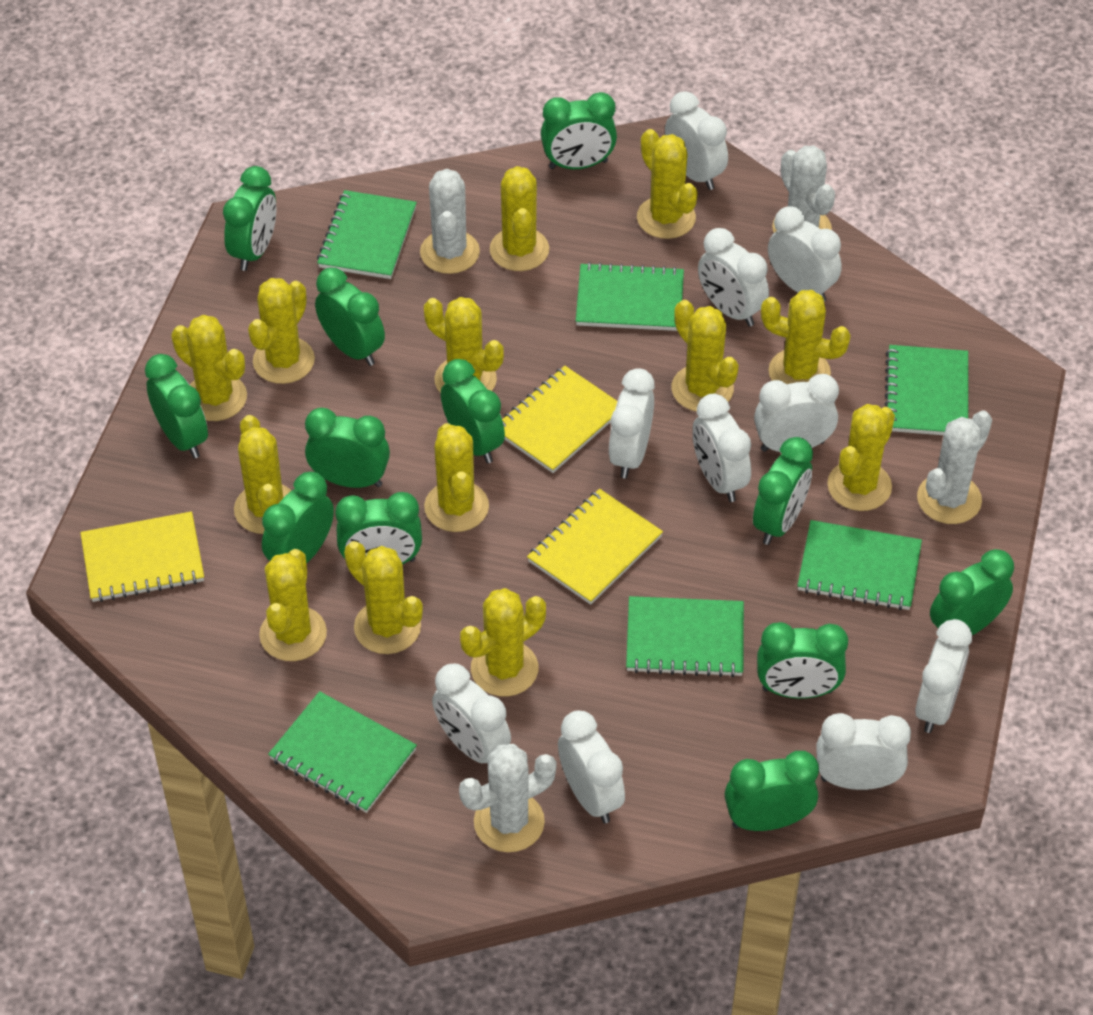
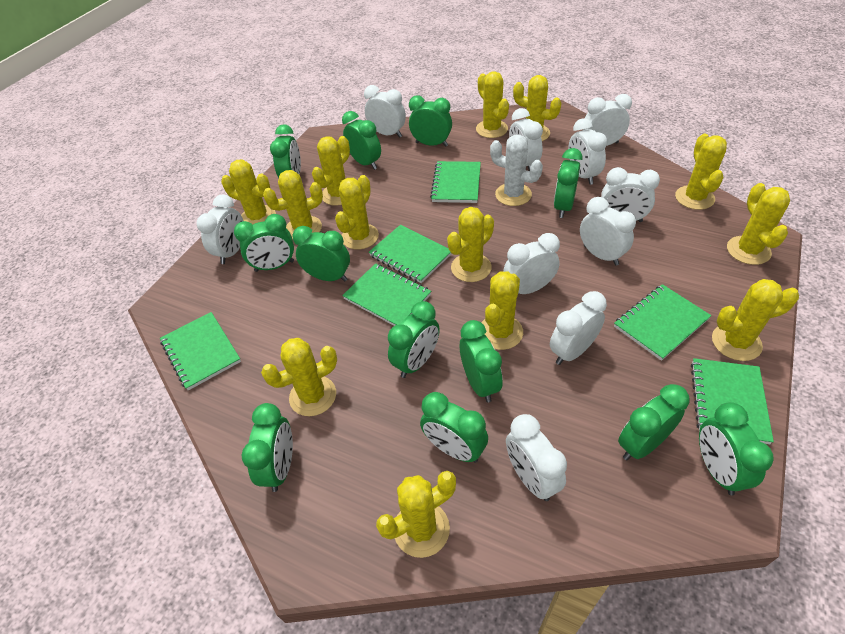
white cactus: 4 -> 1
yellow notebook: 3 -> 0

